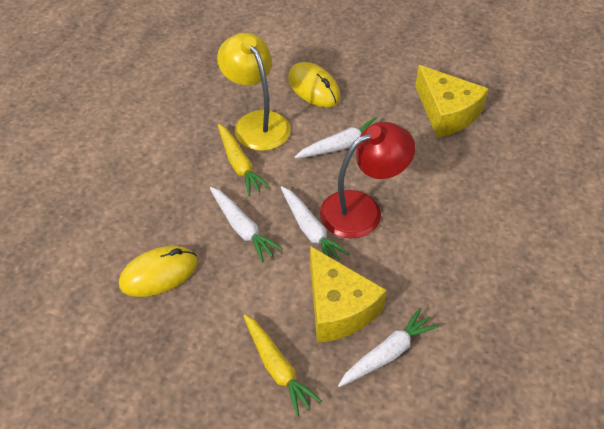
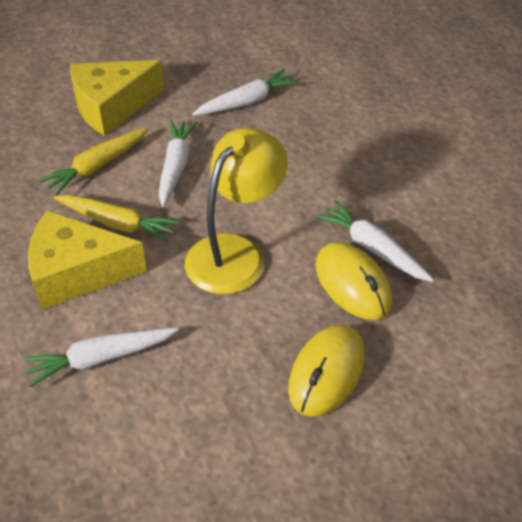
red lamp: 1 -> 0

